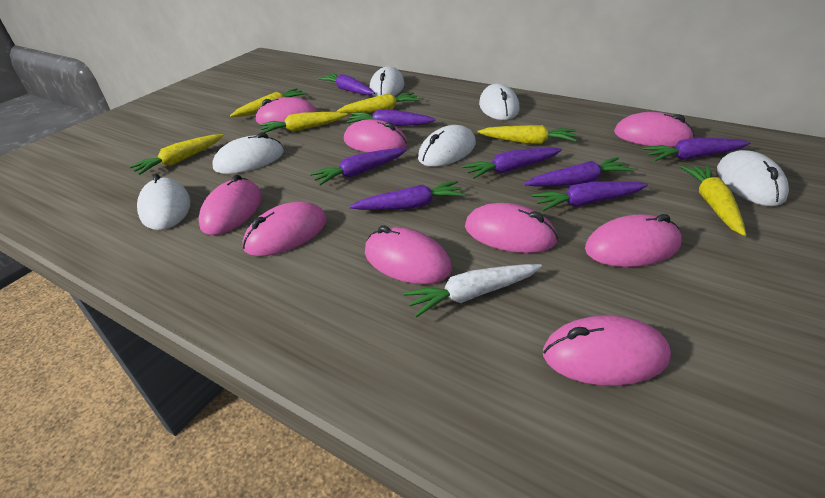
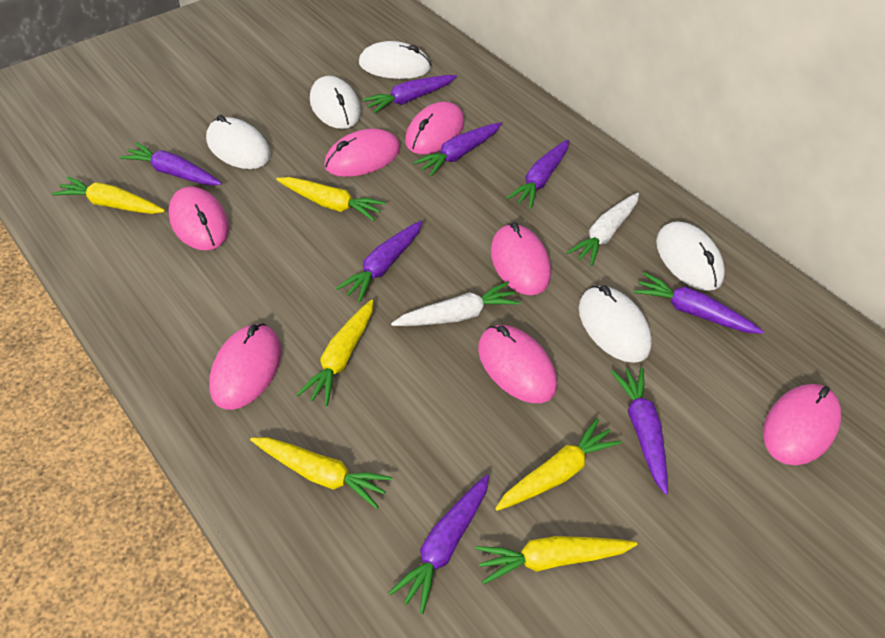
pink mouse: 9 -> 7
white carrot: 1 -> 2
white mouse: 6 -> 5

